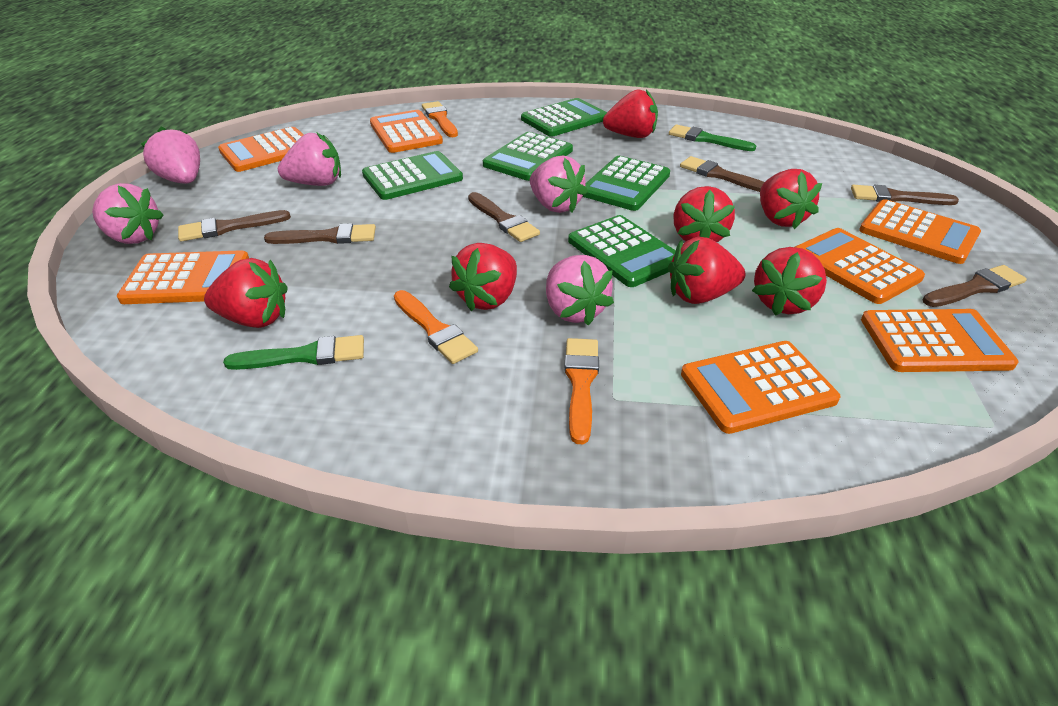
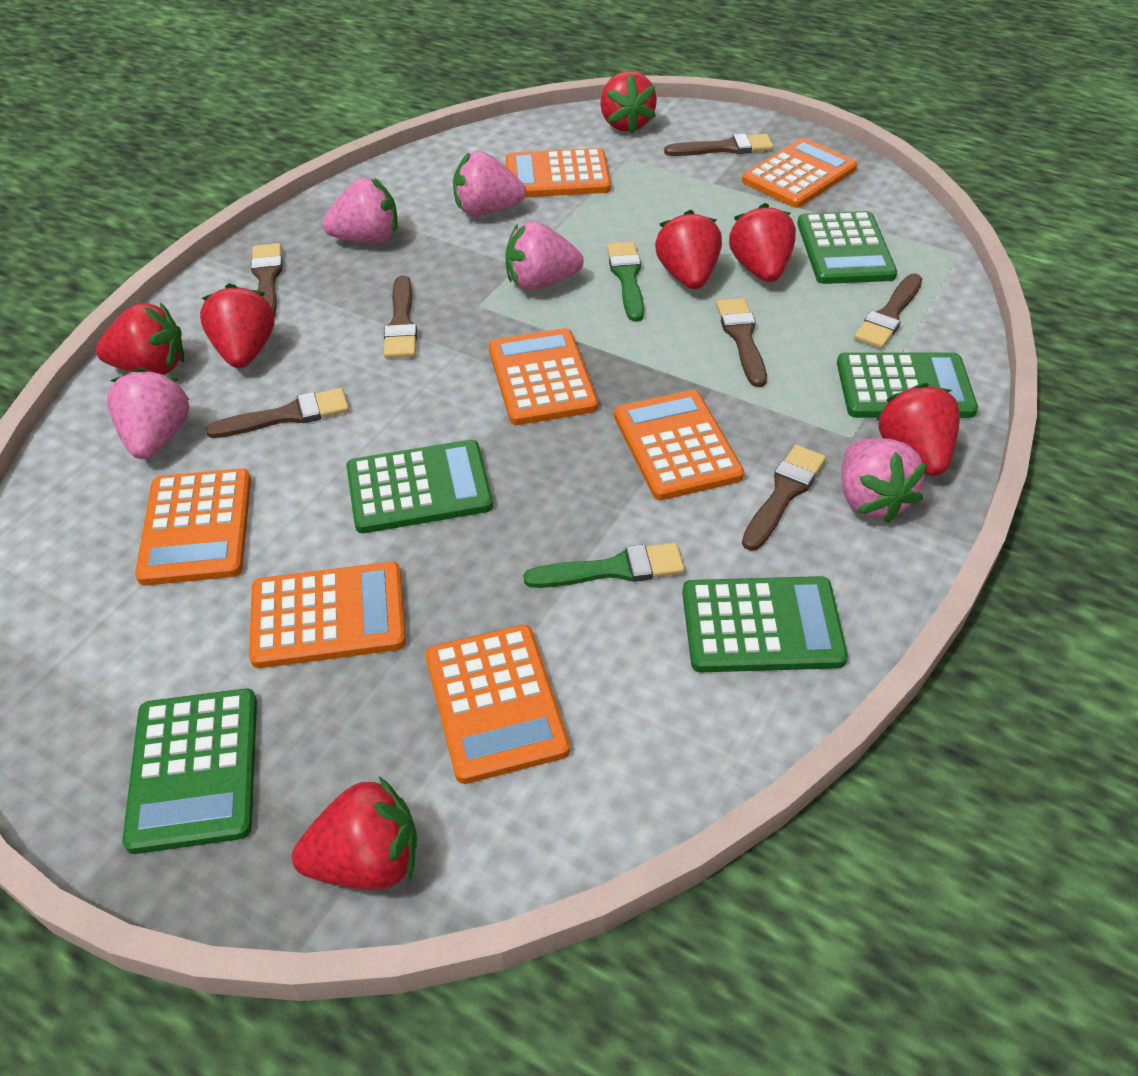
brown brush: 6 -> 7
orange brush: 3 -> 0

